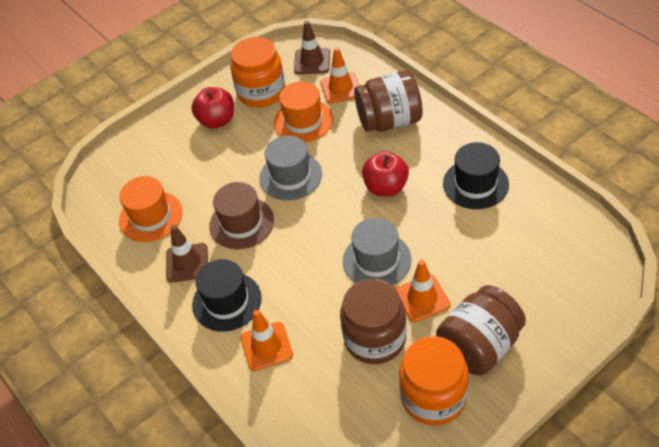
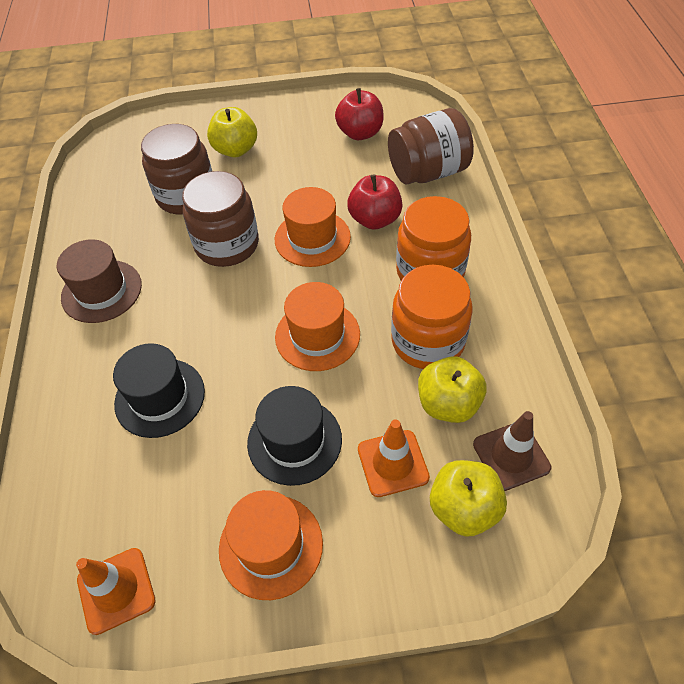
brown traffic cone: 2 -> 1
grey hat: 2 -> 0
orange hat: 2 -> 3
orange traffic cone: 3 -> 2
yellow apple: 0 -> 3

